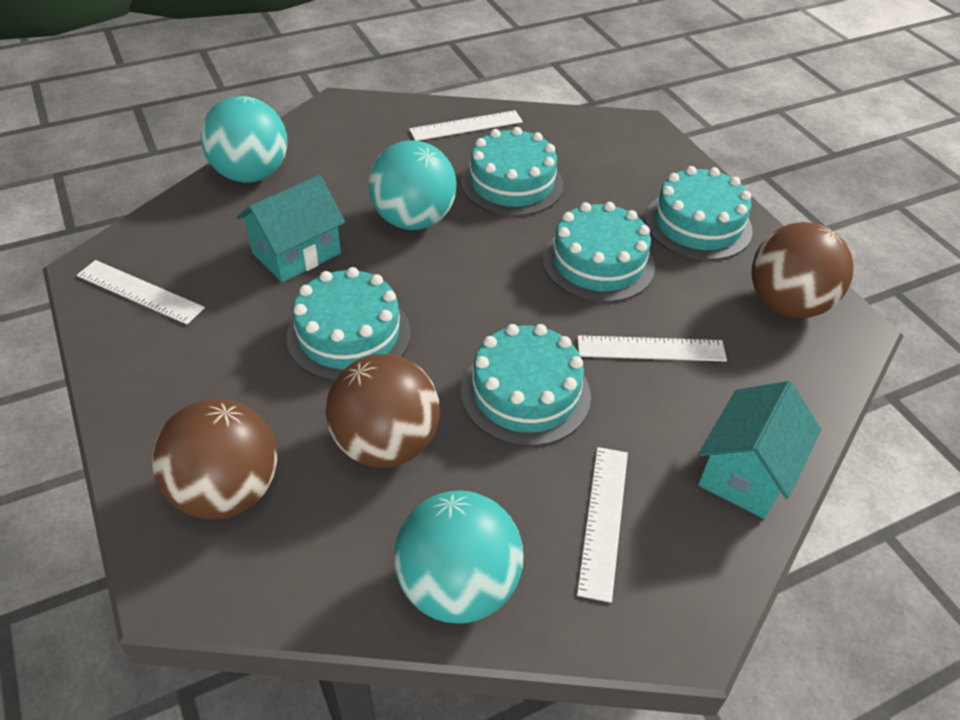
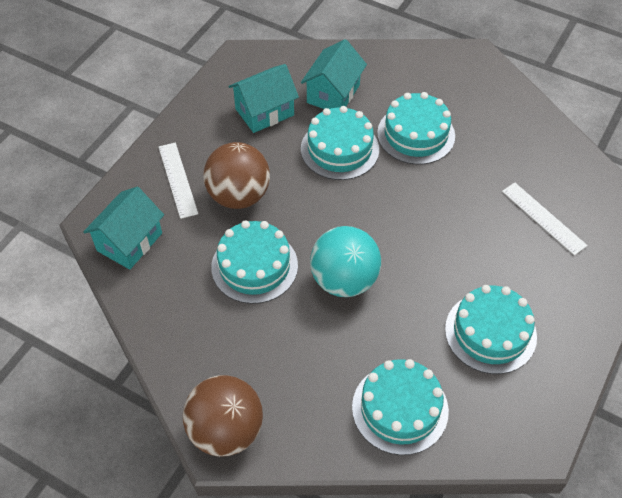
brown ball: 3 -> 2
turquoise ball: 3 -> 1
turquoise house: 2 -> 3
white ruler: 4 -> 2

